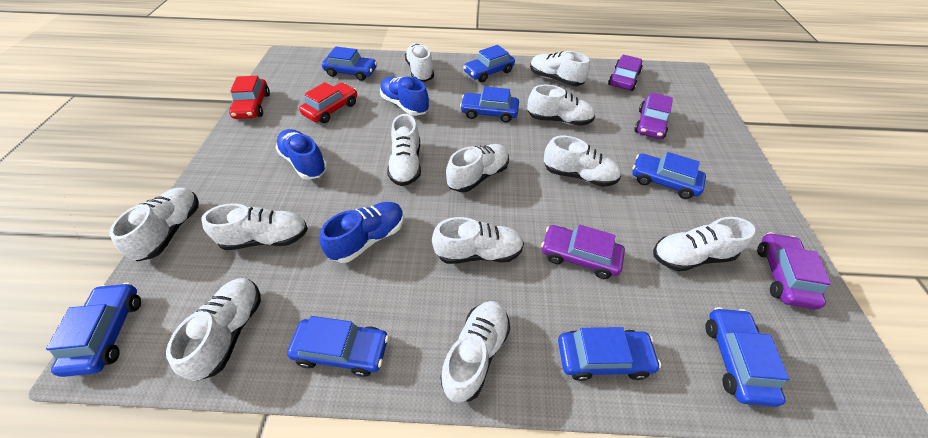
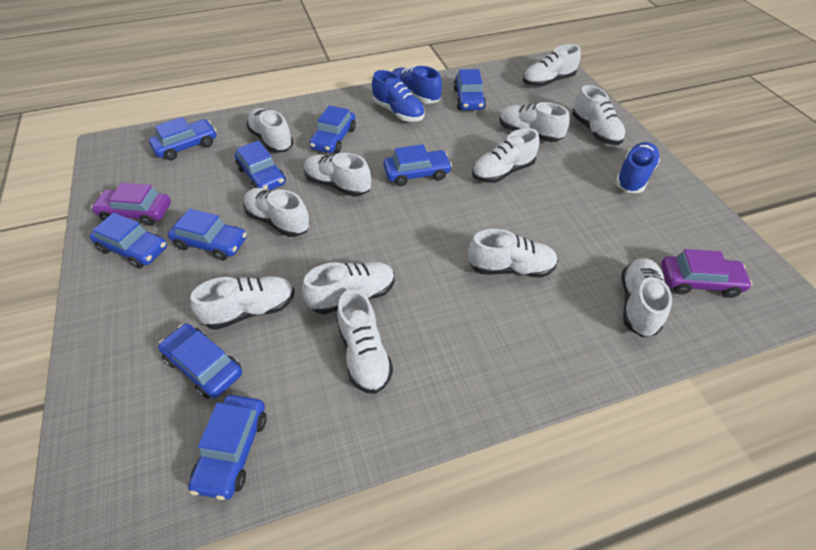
blue car: 8 -> 9
purple car: 4 -> 2
red car: 2 -> 0

